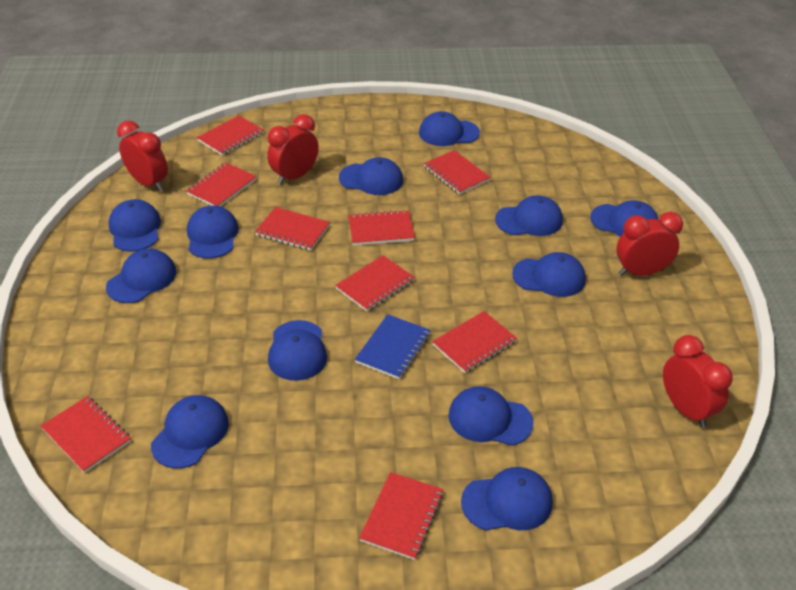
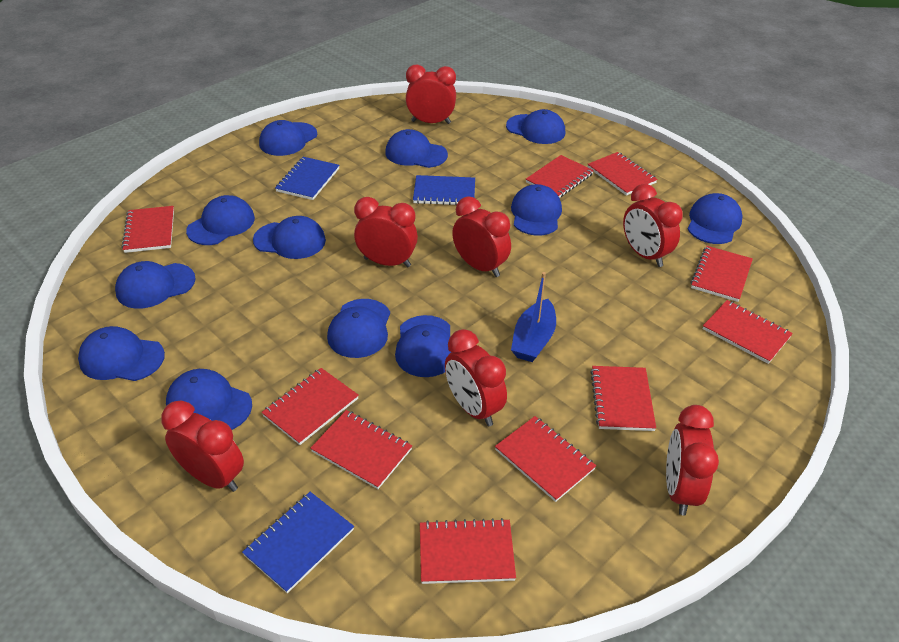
blue boat: 0 -> 1
blue notebook: 1 -> 3
red clock: 4 -> 7
red notebook: 9 -> 10

